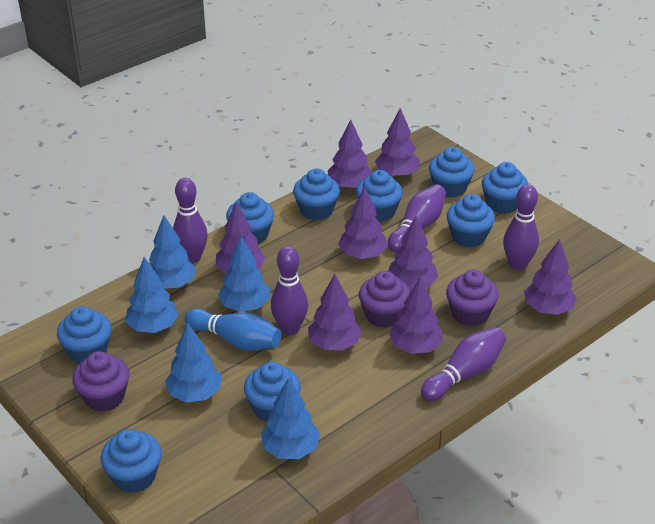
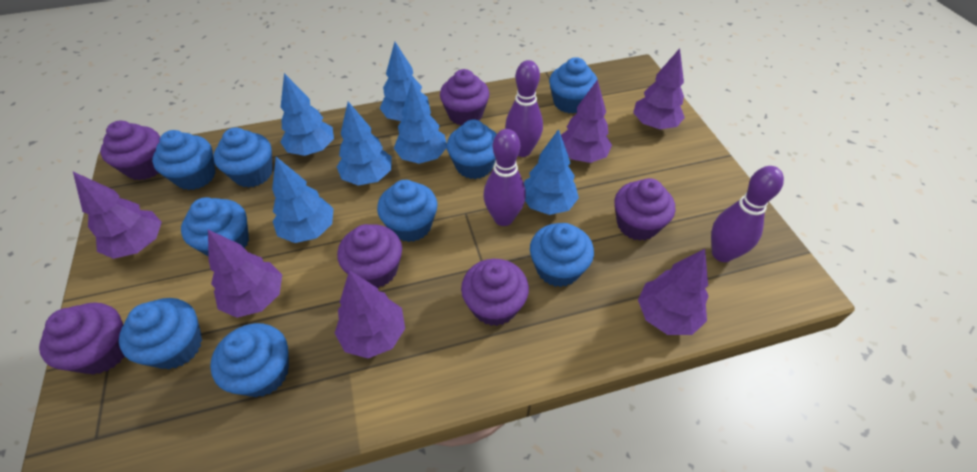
blue bowling pin: 1 -> 0
blue tree: 5 -> 6
purple bowling pin: 5 -> 3
purple cupcake: 3 -> 6
purple tree: 8 -> 6

